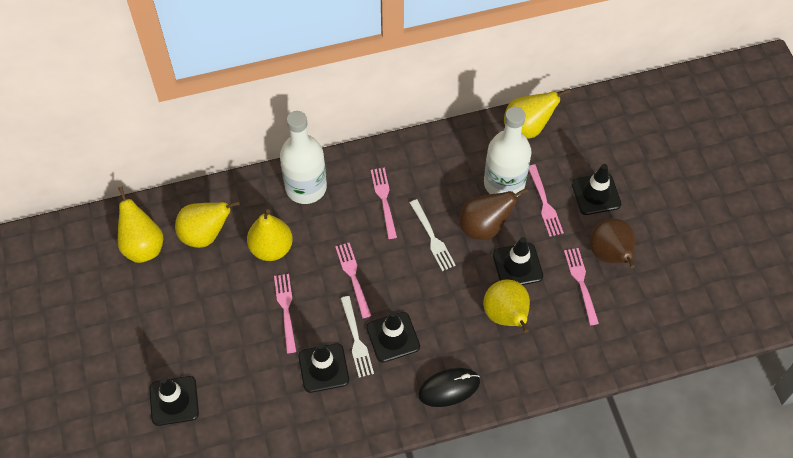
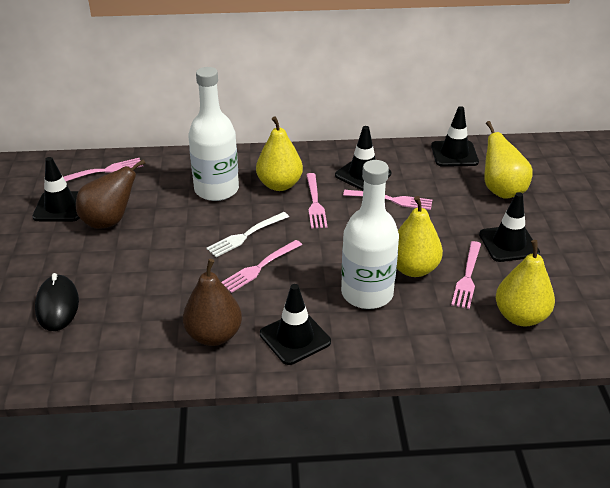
white fork: 2 -> 1
yellow pear: 5 -> 4

